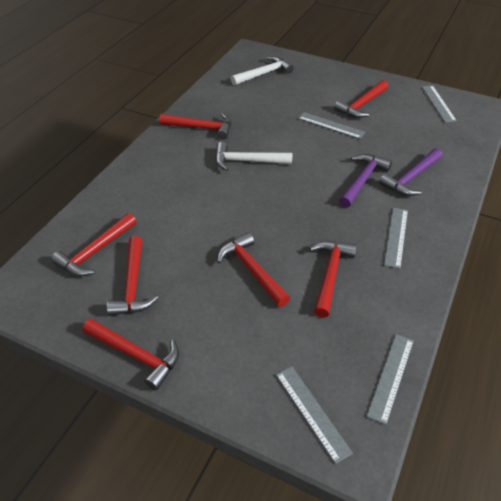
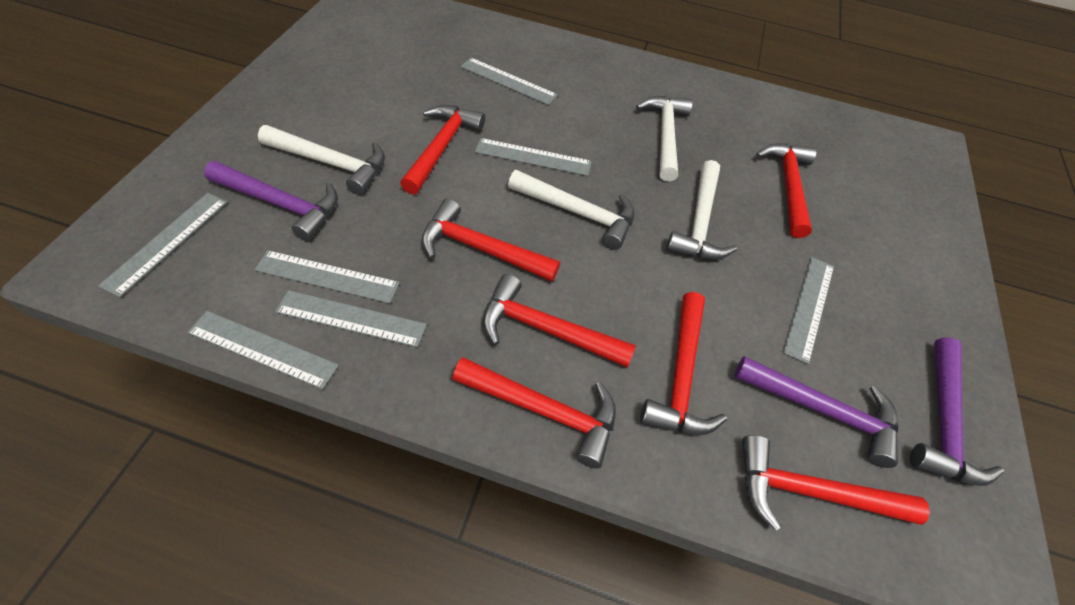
grey ruler: 5 -> 7
purple hammer: 2 -> 3
white hammer: 2 -> 4

